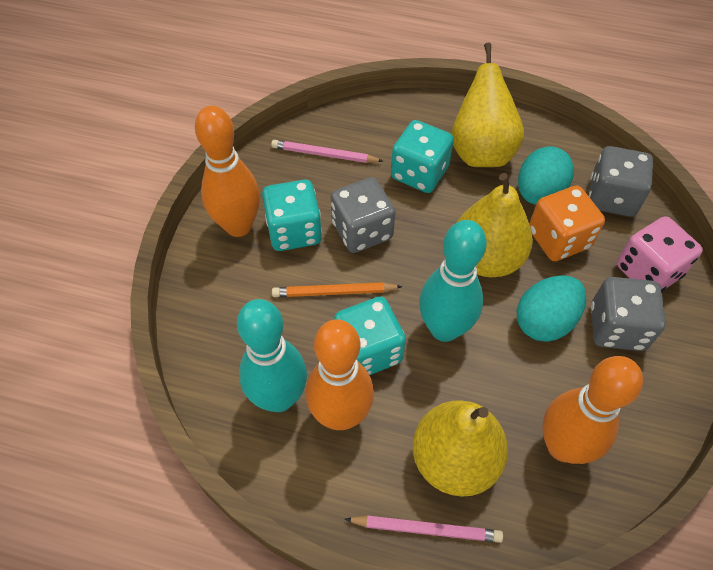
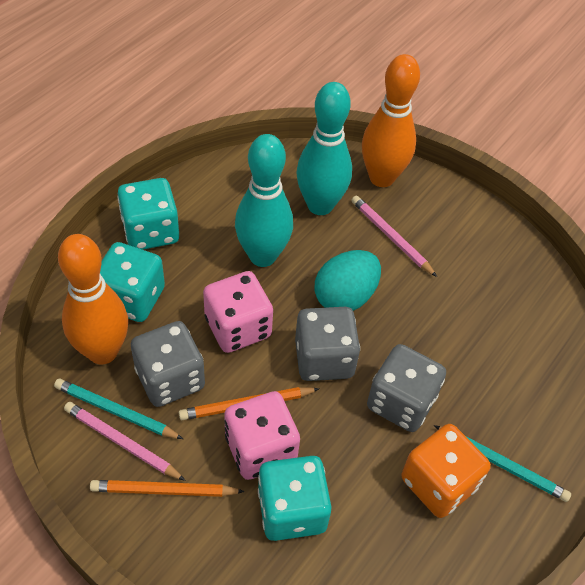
orange bowling pin: 3 -> 2
orange pencil: 1 -> 2
pink dice: 1 -> 2
turquoise egg: 2 -> 1
turquoise pencil: 0 -> 2
yellow pear: 3 -> 0

